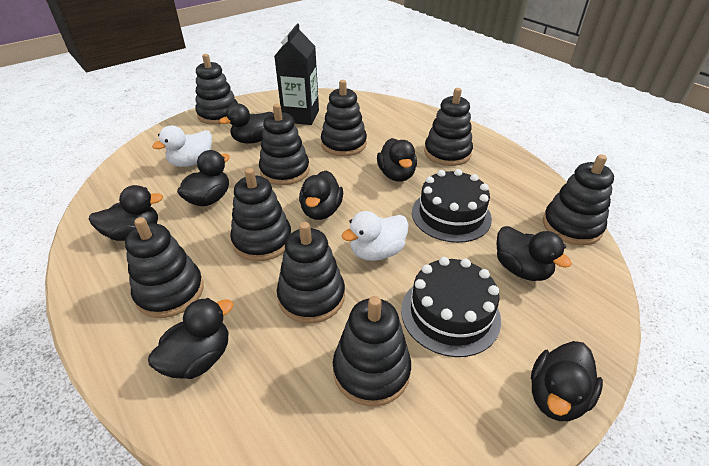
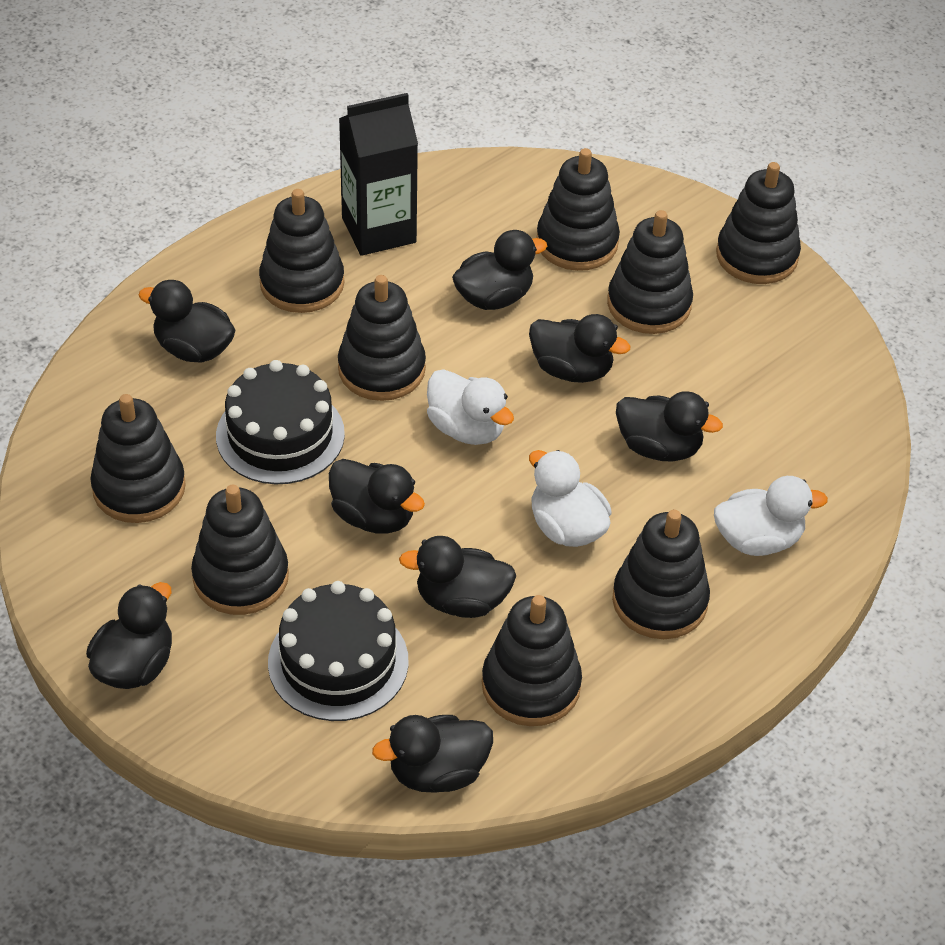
white duck: 2 -> 3

